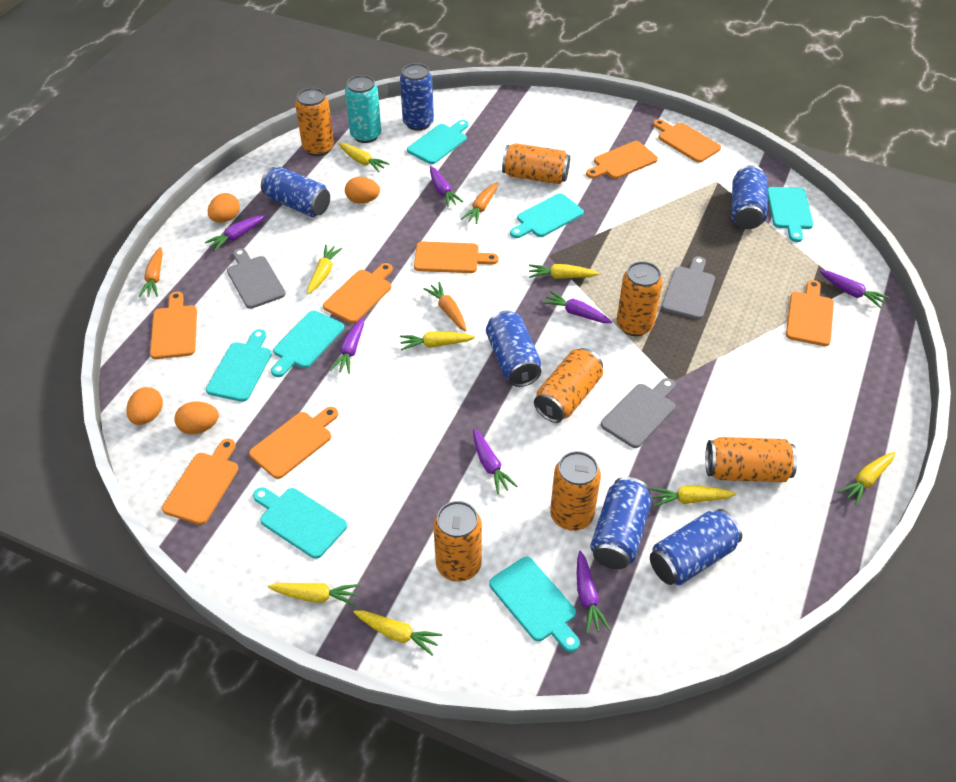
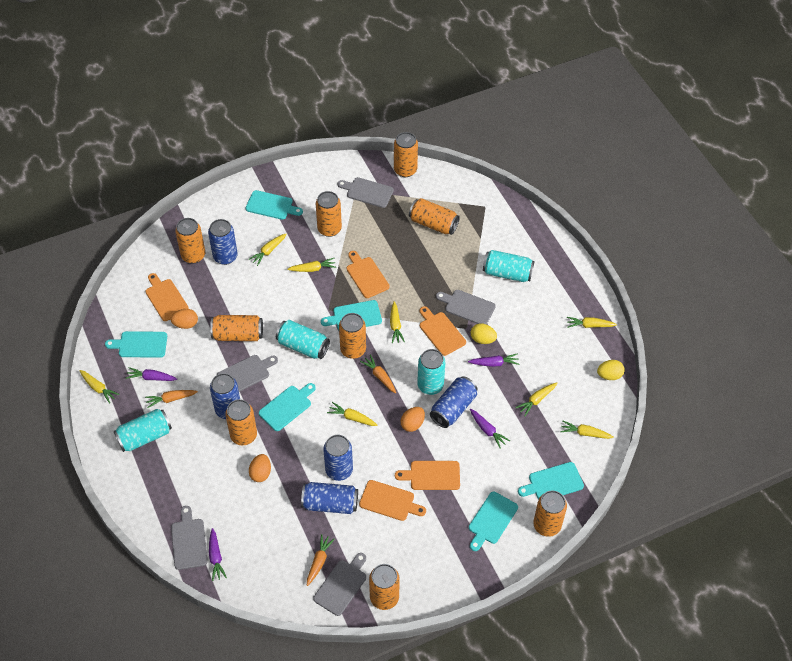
blue can: 6 -> 5
grey cutting board: 3 -> 5
orange can: 7 -> 9
orange cutting board: 8 -> 5
orange egg: 4 -> 3
purple carrot: 7 -> 4
turquoise can: 1 -> 4
turquoise cutting board: 7 -> 6
yellow egg: 0 -> 2

